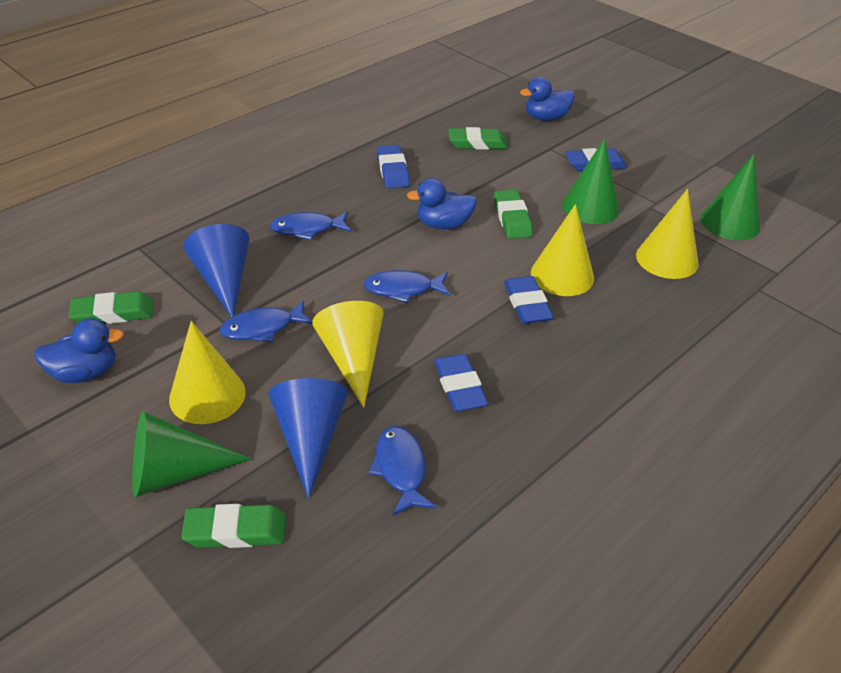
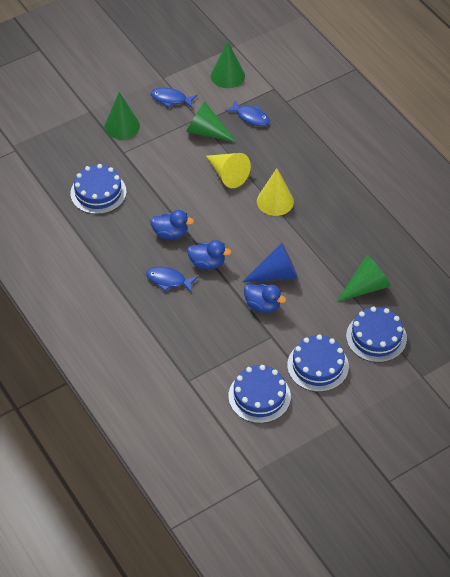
blue cake: 0 -> 4
blue cone: 2 -> 1
blue eraser: 4 -> 0
blue fish: 4 -> 3
green cone: 3 -> 4
green eraser: 4 -> 0
yellow cone: 4 -> 2

